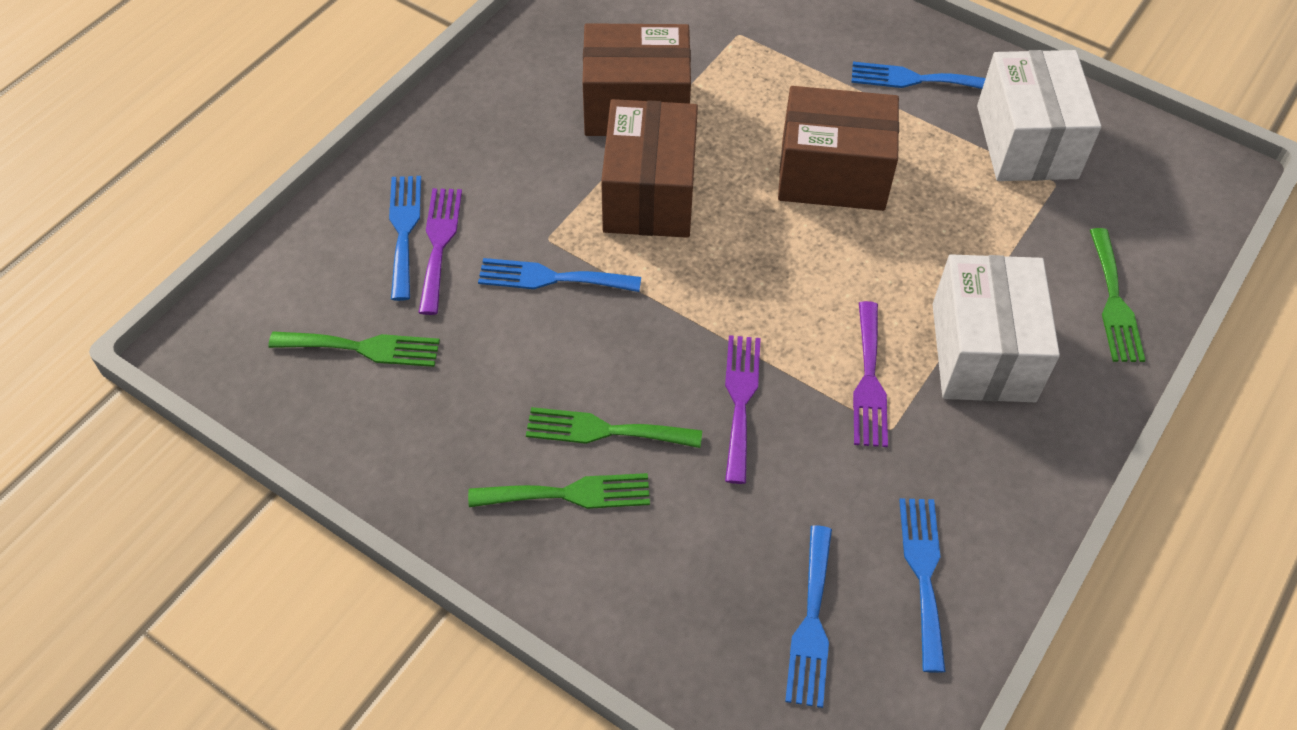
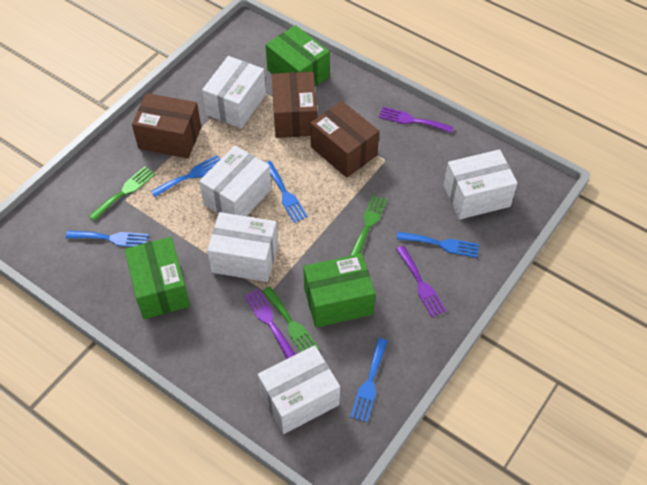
green box: 0 -> 3
green fork: 4 -> 3
white box: 2 -> 5

